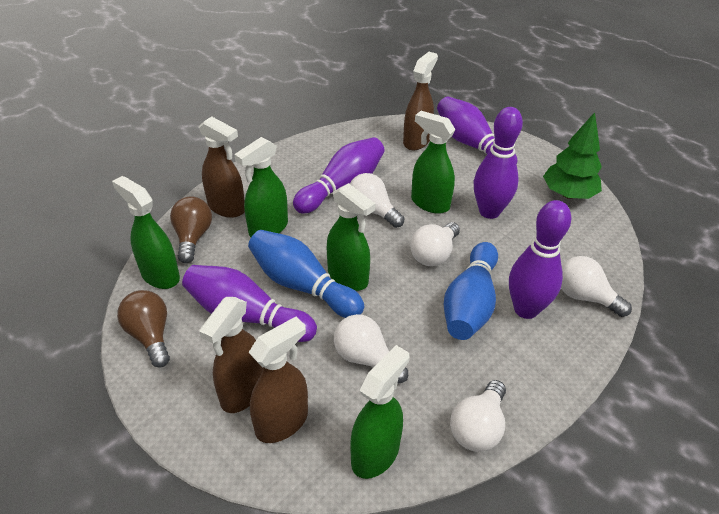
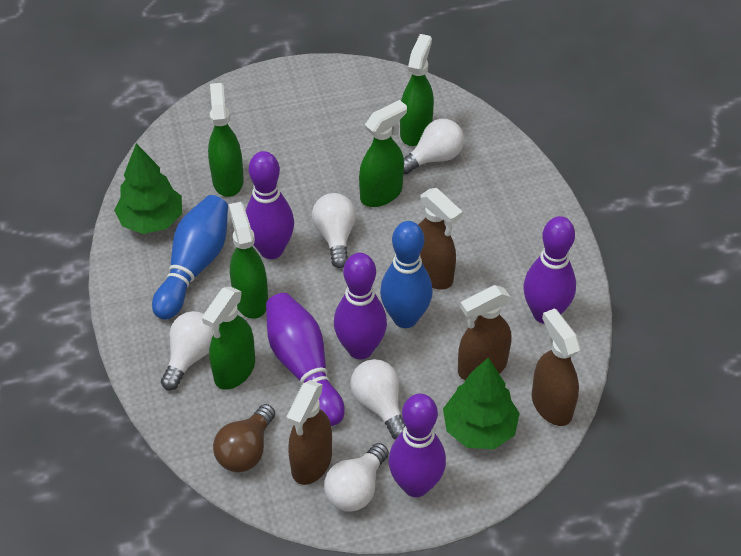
brown light bulb: 2 -> 1
green tree: 1 -> 2

